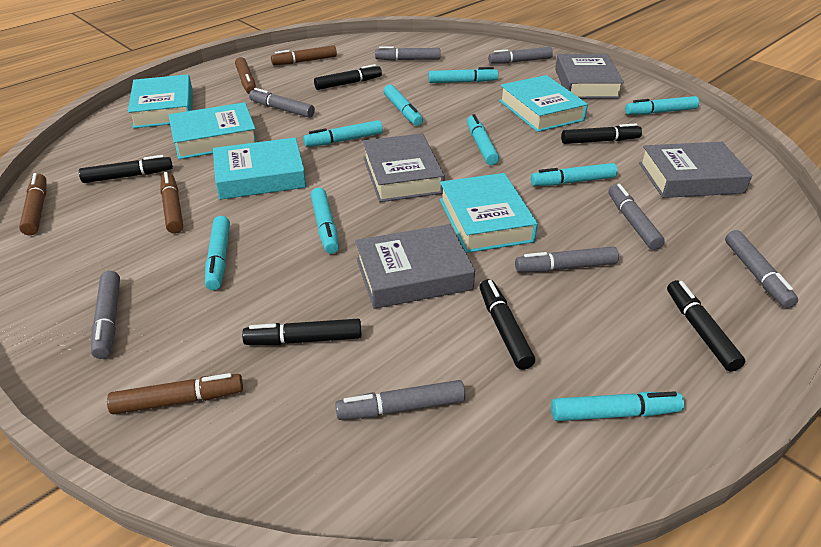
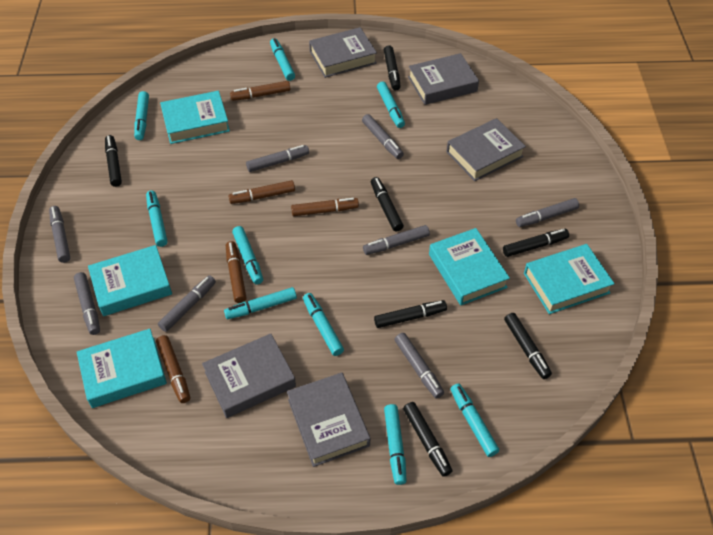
black marker: 6 -> 7
grey book: 4 -> 5

